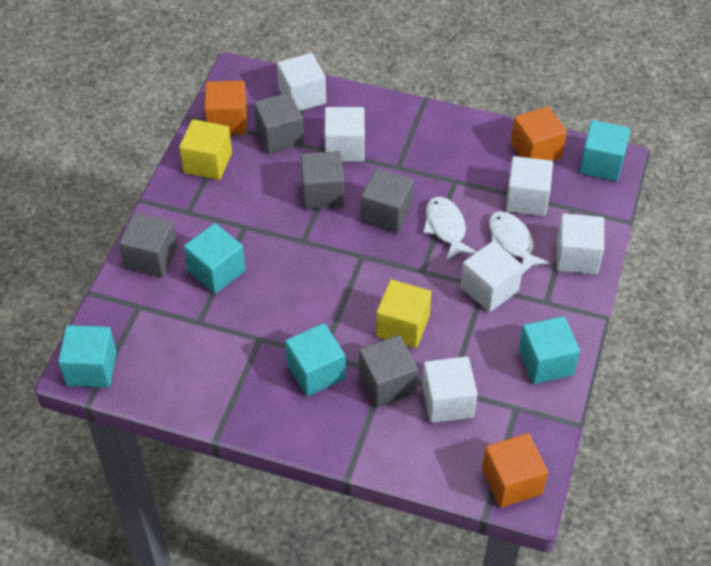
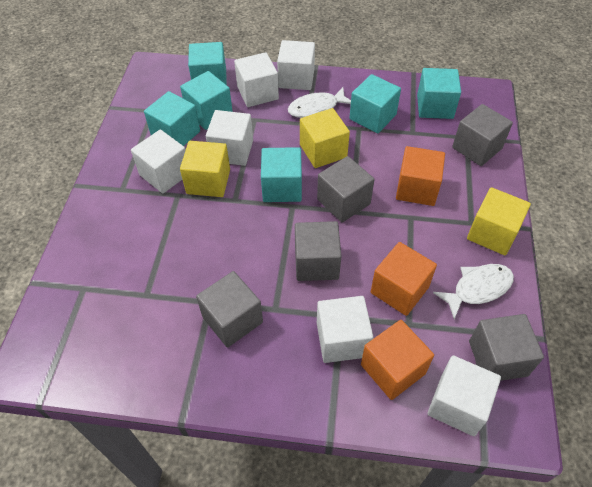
turquoise cube: 5 -> 6
yellow cube: 2 -> 3

